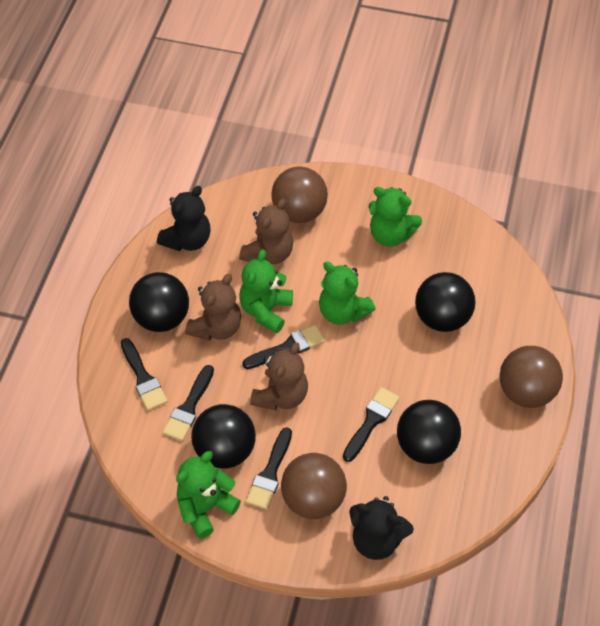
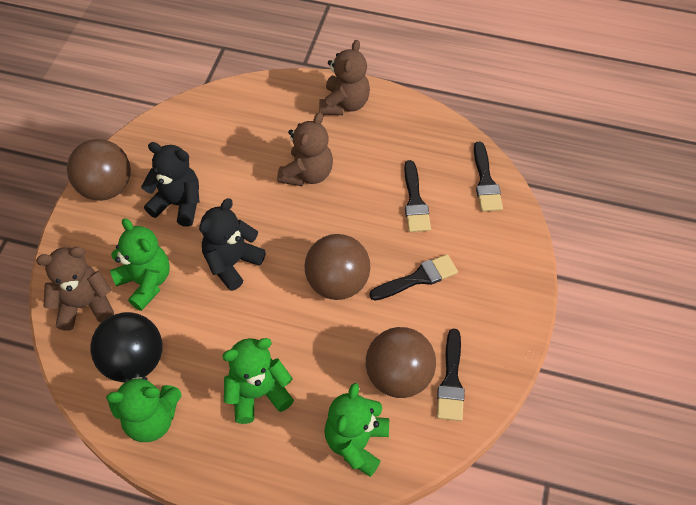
black ball: 4 -> 1
black brush: 5 -> 4

